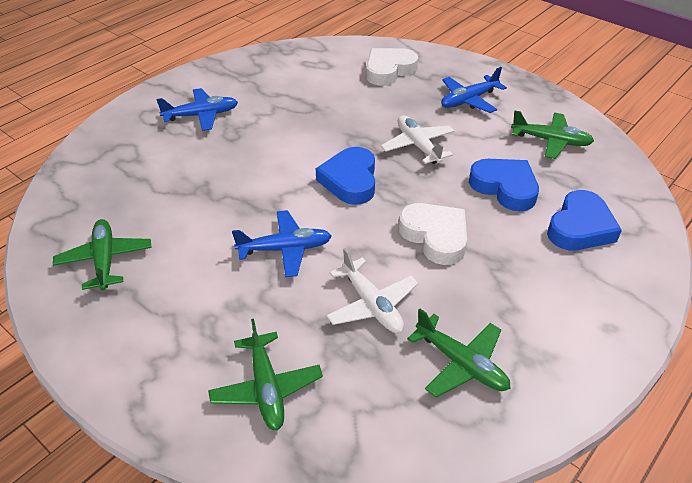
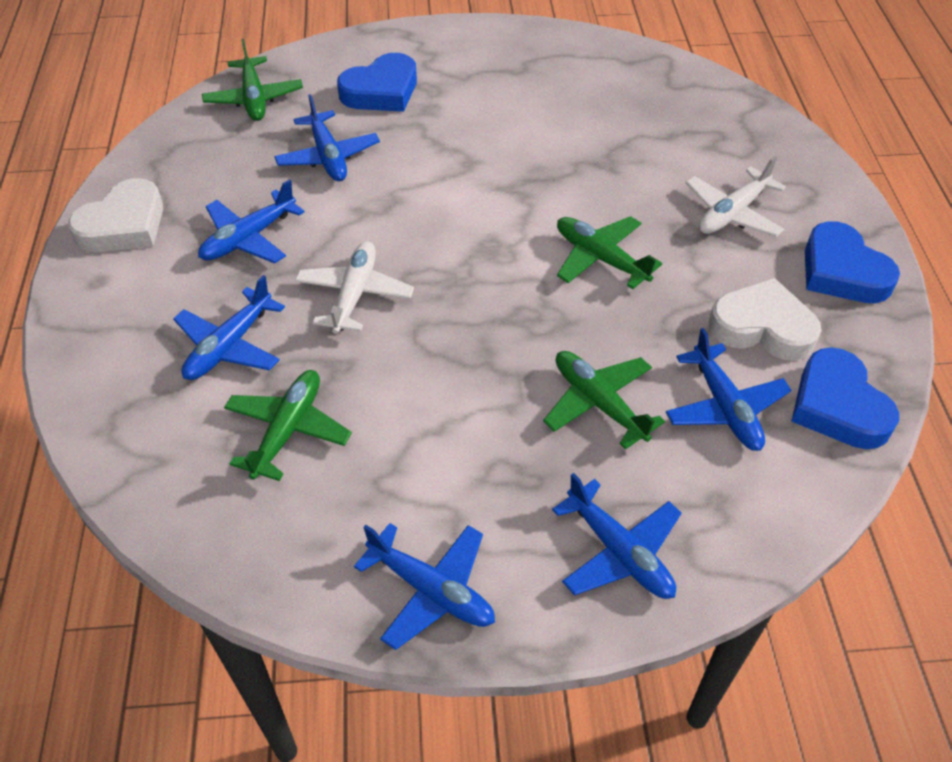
blue plane: 3 -> 6

